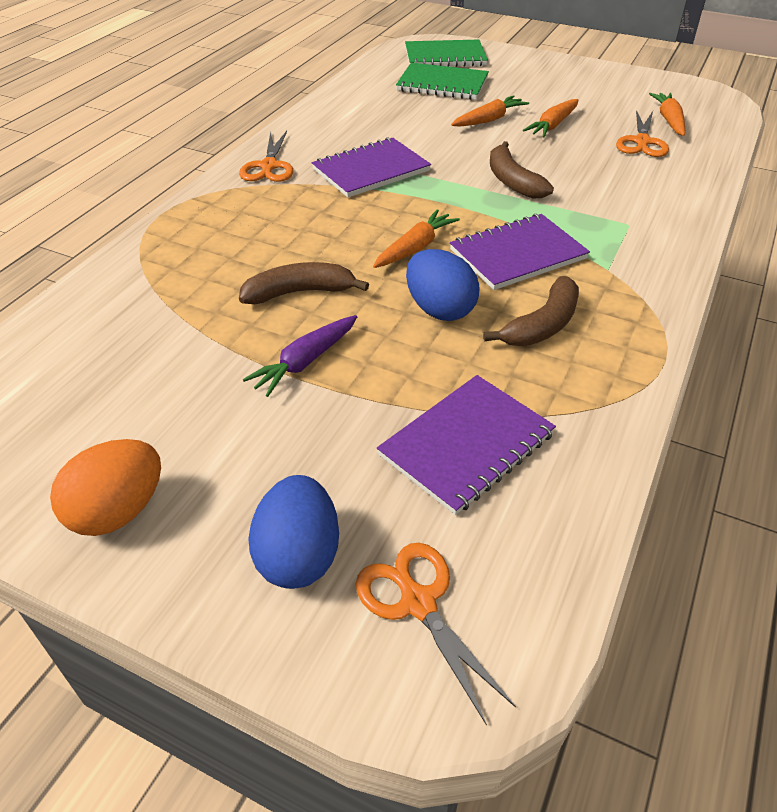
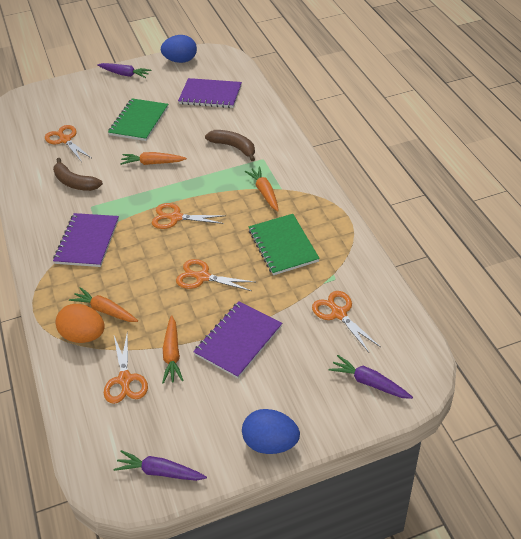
brown banana: 3 -> 2
orange scissors: 3 -> 5
purple carrot: 1 -> 3

